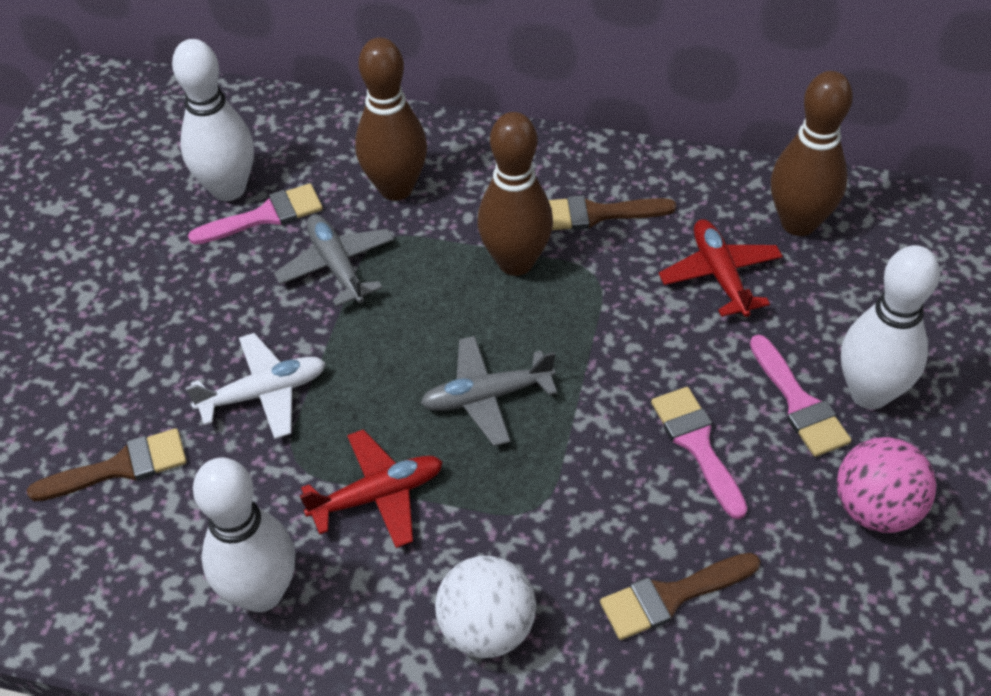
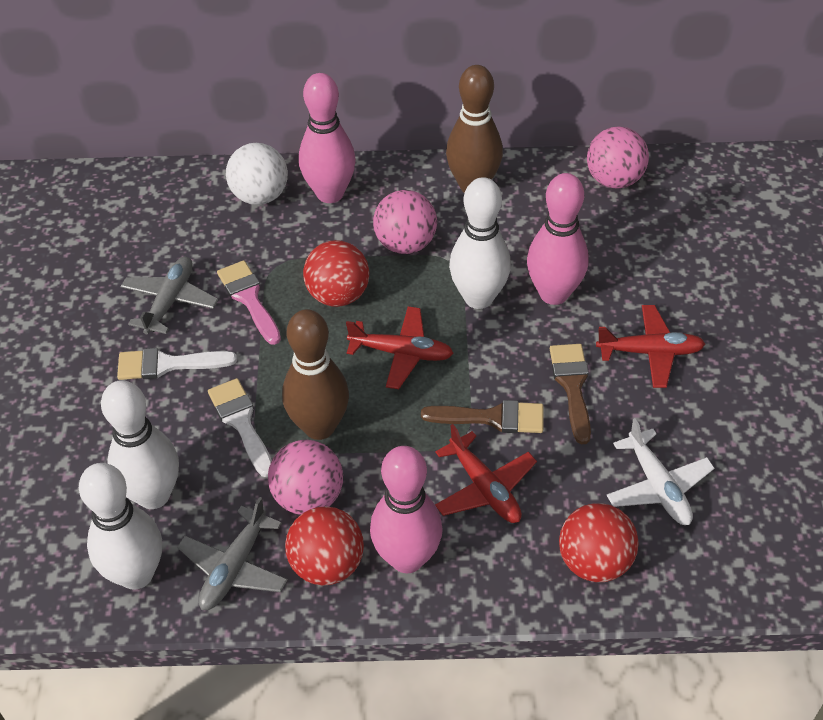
brown bowling pin: 3 -> 2
brown brush: 3 -> 2
pink ball: 1 -> 3
pink bowling pin: 0 -> 3
pink brush: 3 -> 1
red ball: 0 -> 3
red plane: 2 -> 3
white brush: 0 -> 2

